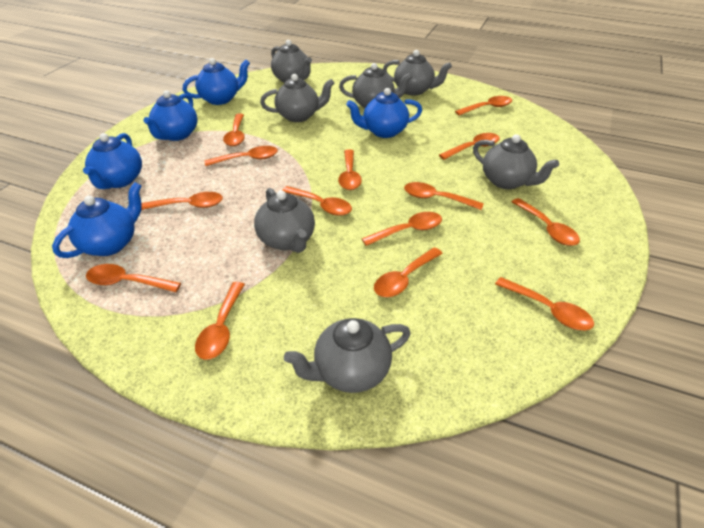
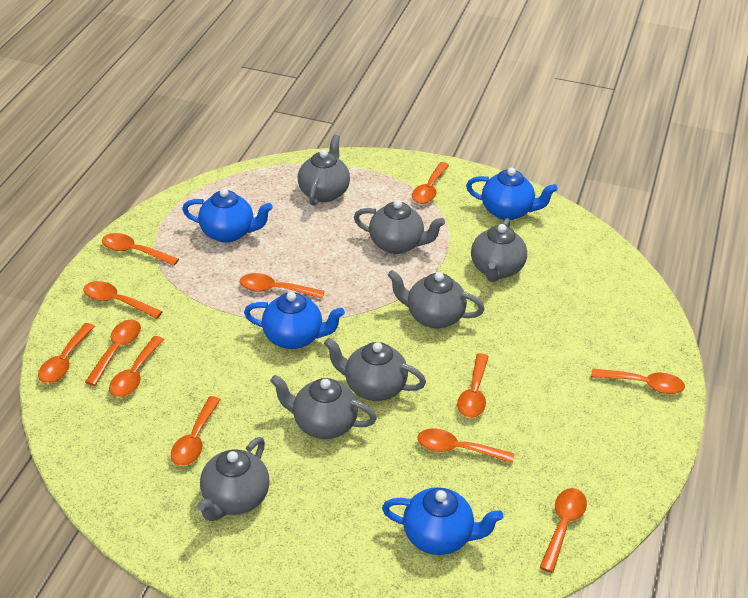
blue teapot: 5 -> 4
orange spoon: 14 -> 12

